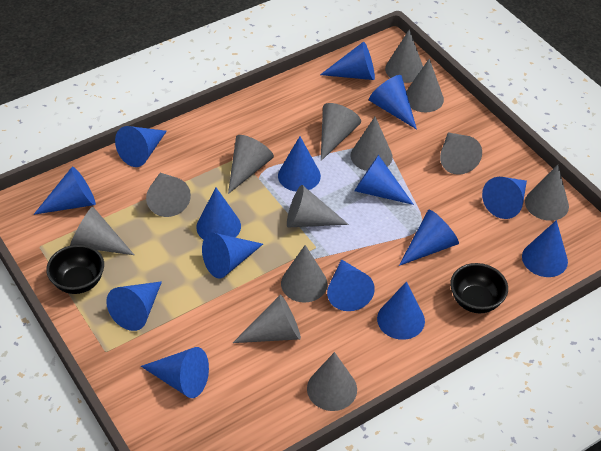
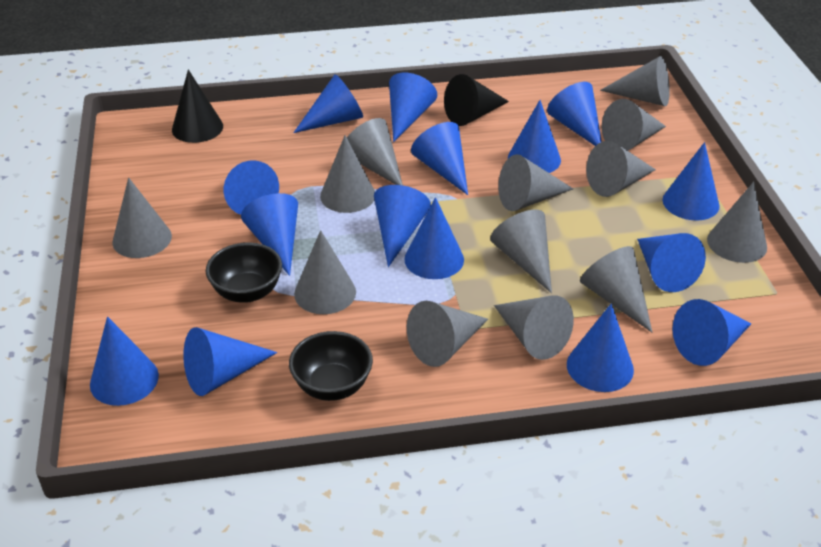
black cone: 0 -> 2

